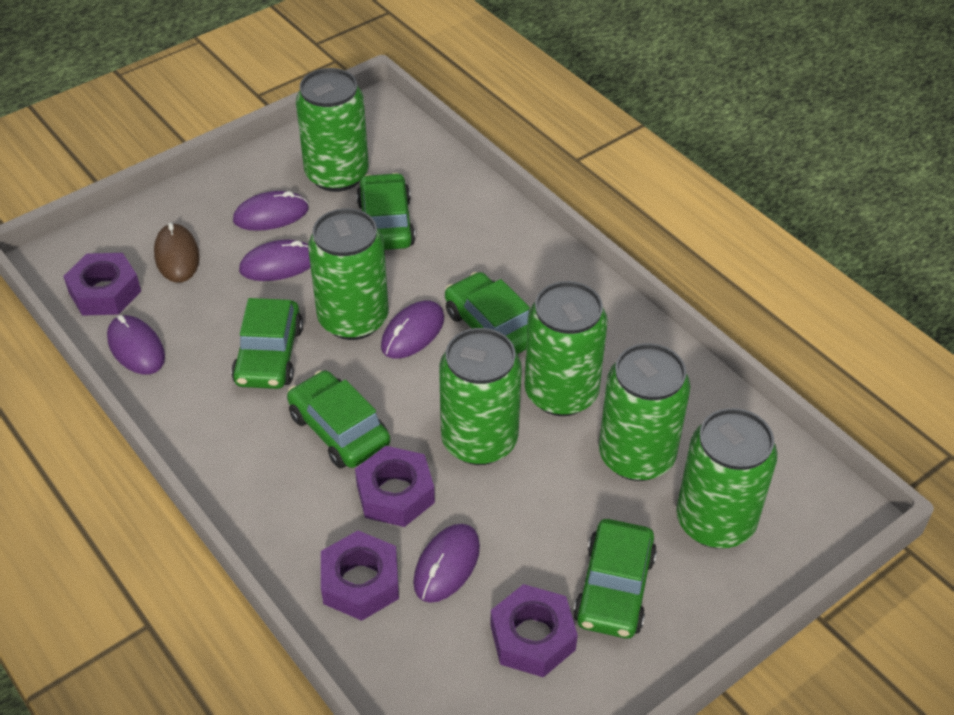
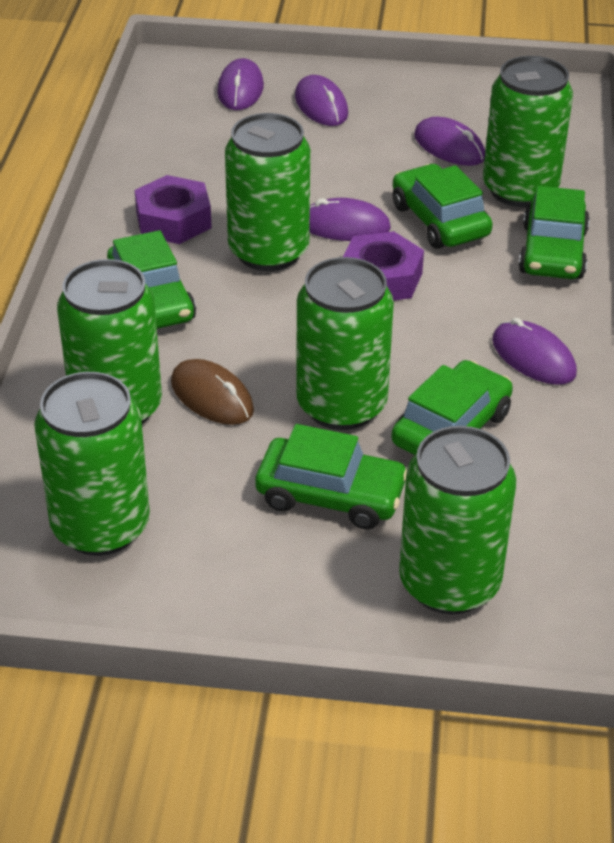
purple nut: 4 -> 2

